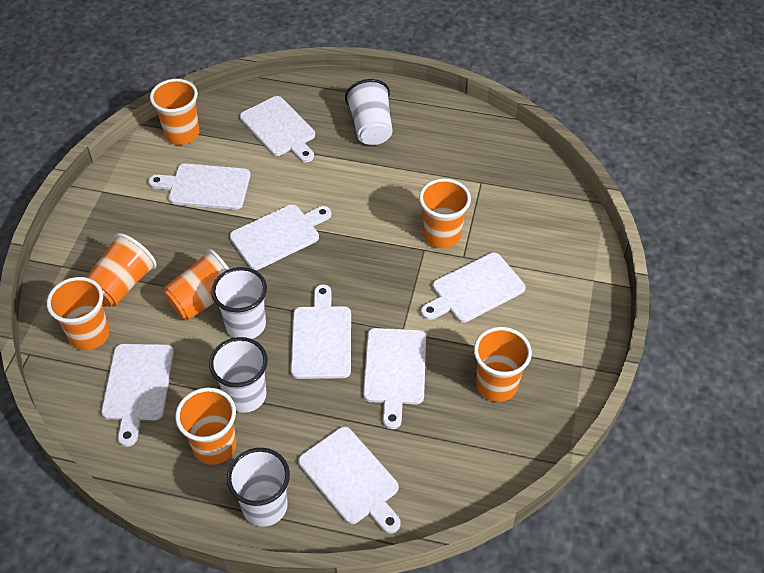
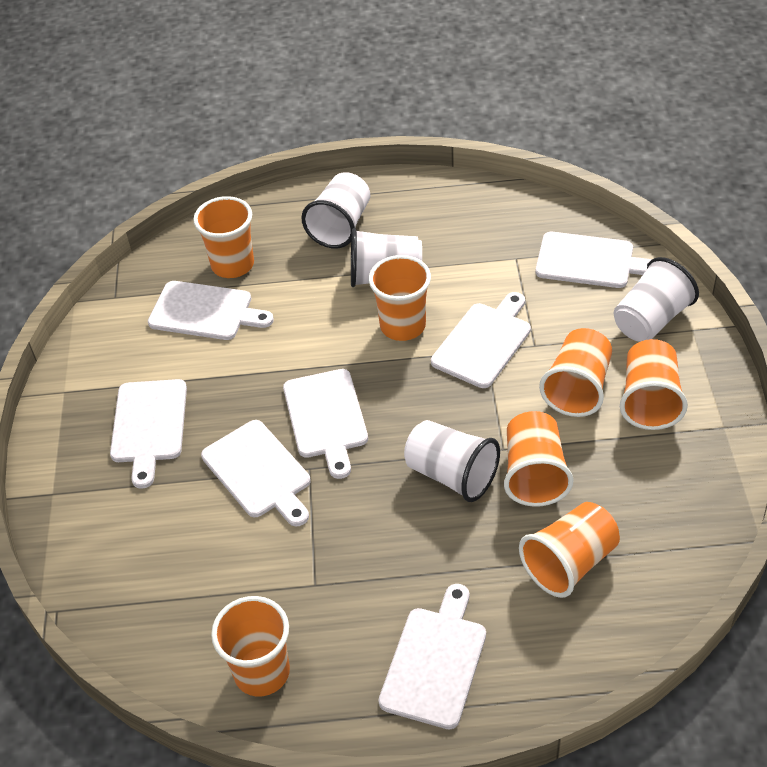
white cutting board: 8 -> 7

